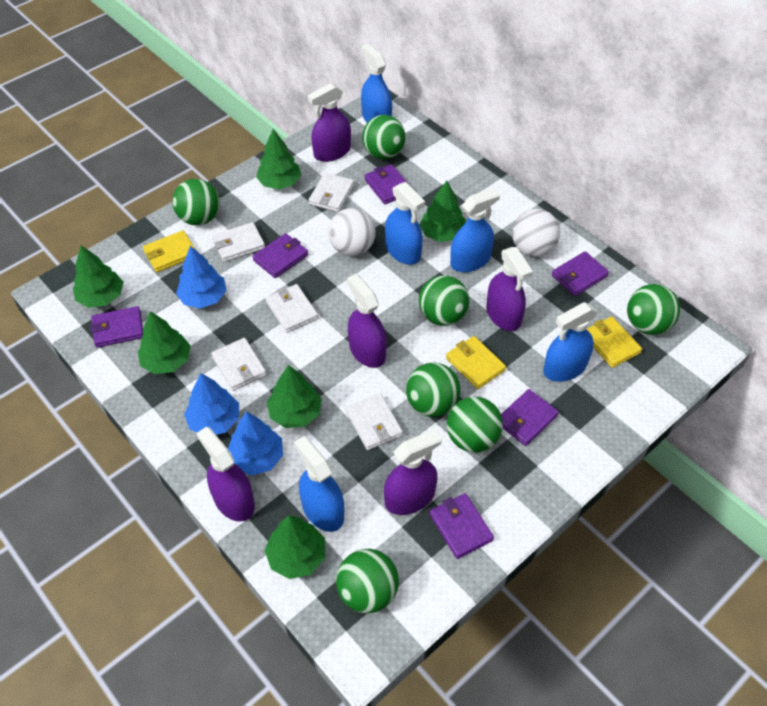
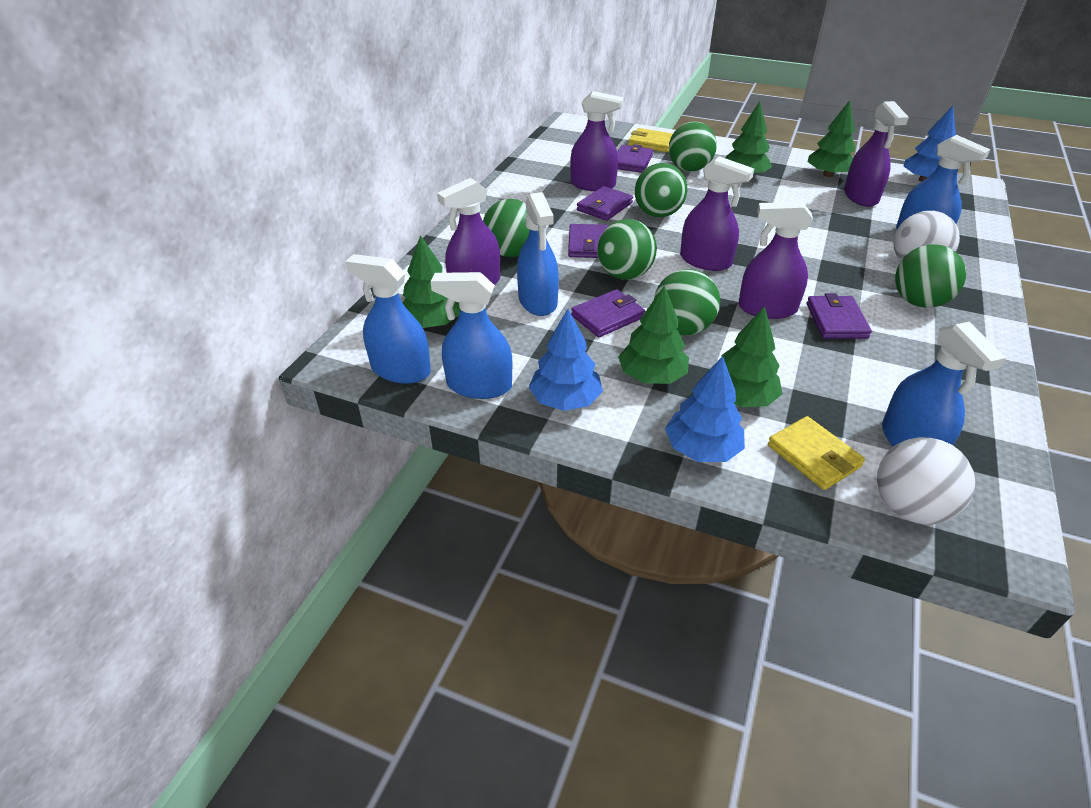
green ball: 7 -> 6
green tree: 6 -> 5
purple wallet: 6 -> 5
white wallet: 5 -> 0
yellow wallet: 3 -> 2

